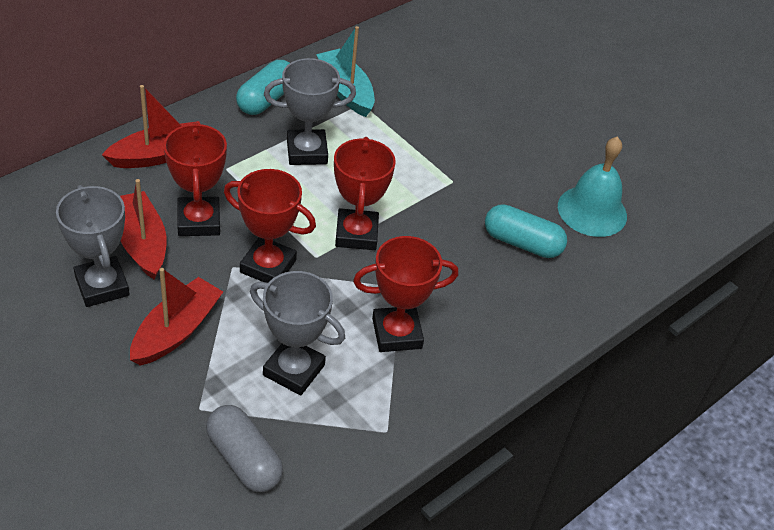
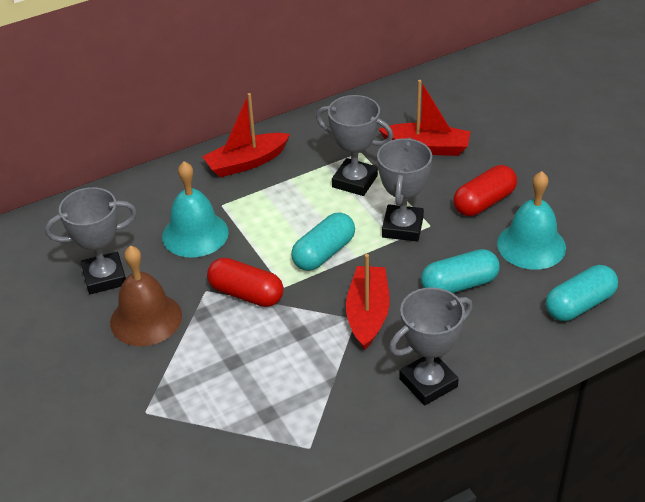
brown bell: 0 -> 1
grey capsule: 1 -> 0
grey trophy: 3 -> 4
red capsule: 0 -> 2
red trophy: 4 -> 0
turquoise bell: 1 -> 2
turquoise boat: 1 -> 0
turquoise capsule: 2 -> 3

